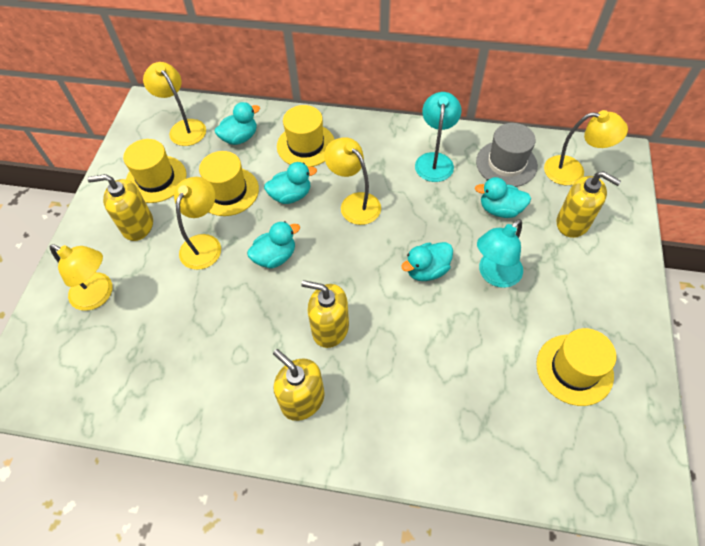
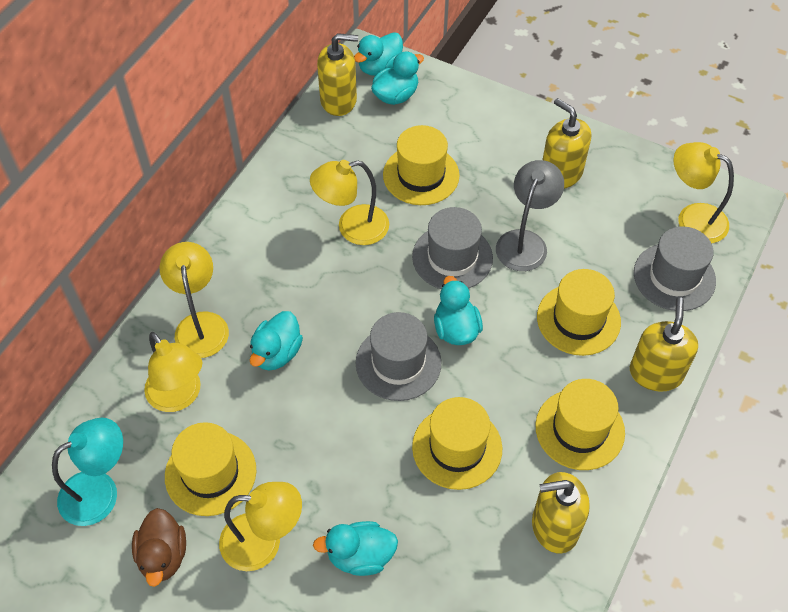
brown duck: 0 -> 1
grey hat: 1 -> 3
grey lamp: 0 -> 1
turquoise lamp: 2 -> 1
yellow hat: 4 -> 5

